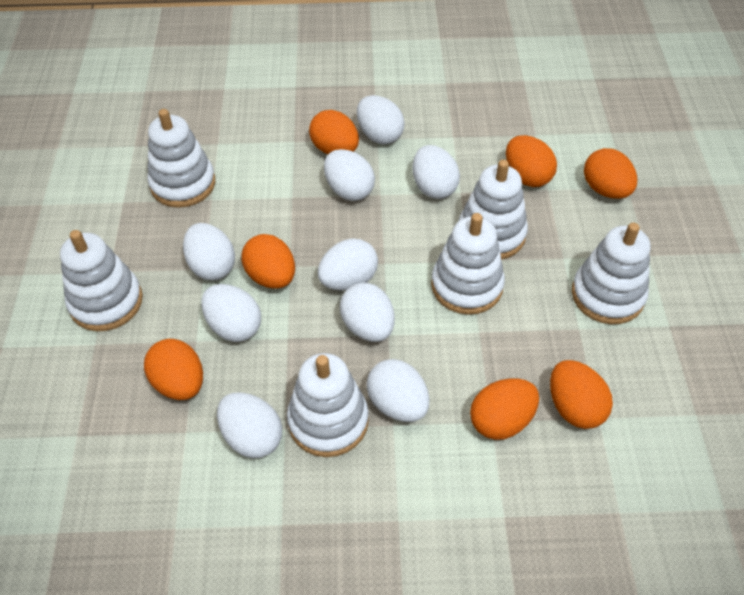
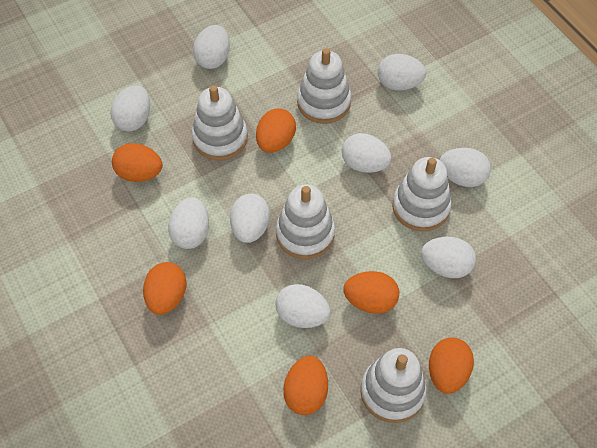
orange egg: 7 -> 6
white stacking toy: 6 -> 5

